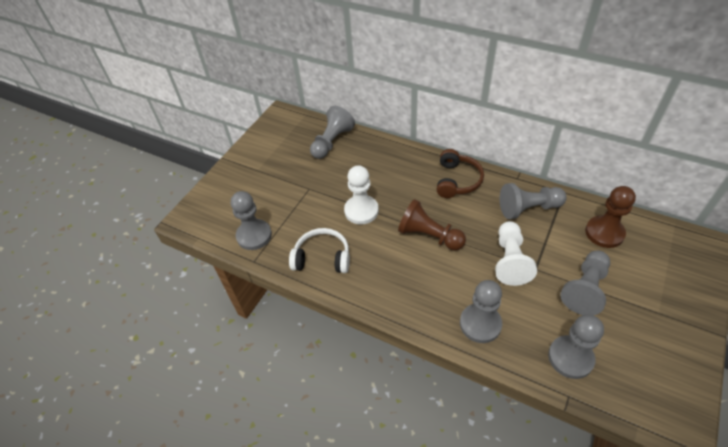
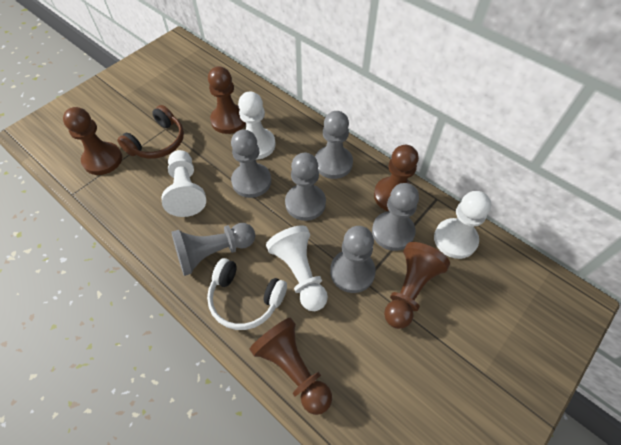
brown pawn: 2 -> 5
white pawn: 2 -> 4

